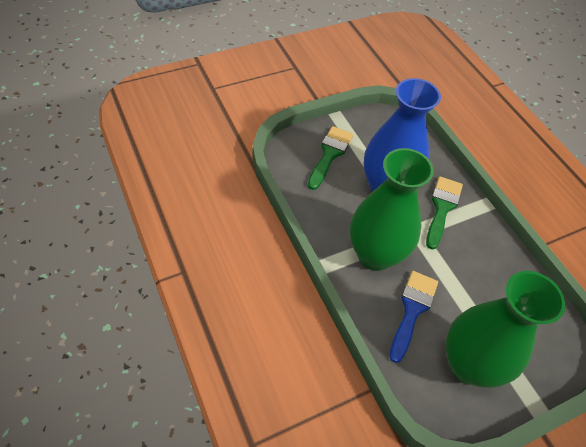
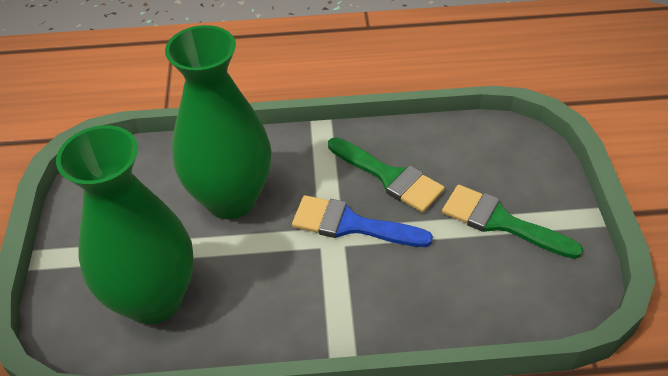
blue vase: 1 -> 0

